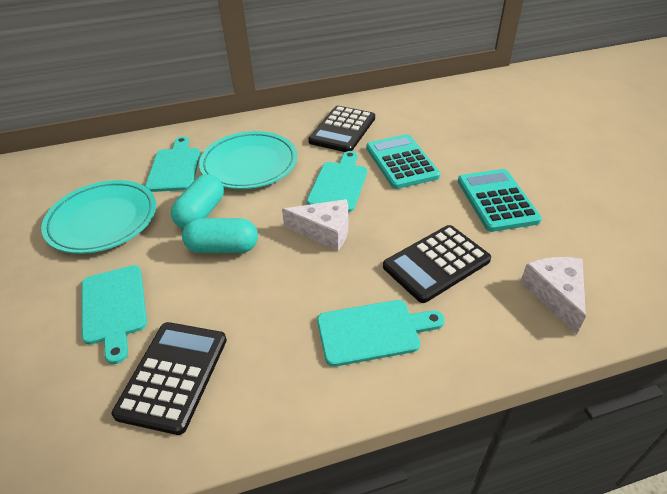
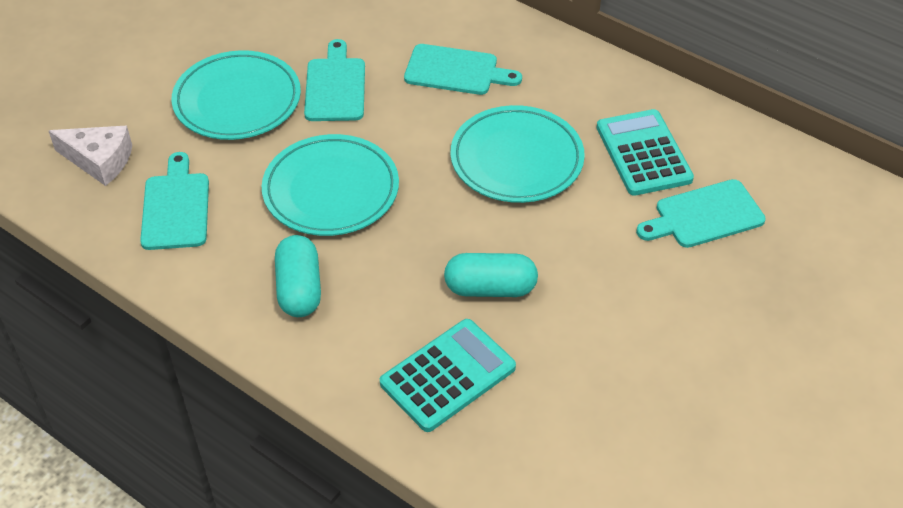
black calculator: 3 -> 0
turquoise plate: 2 -> 3
white cheese: 2 -> 1

